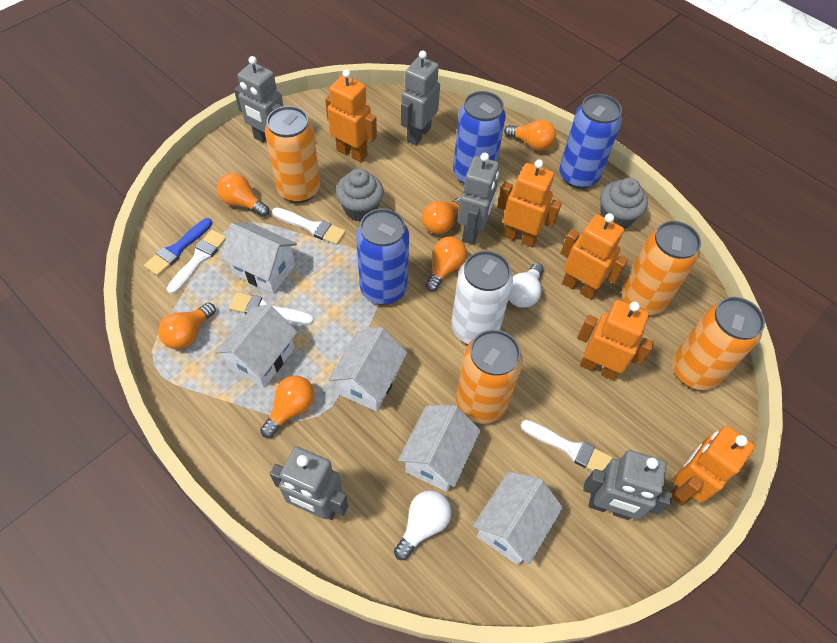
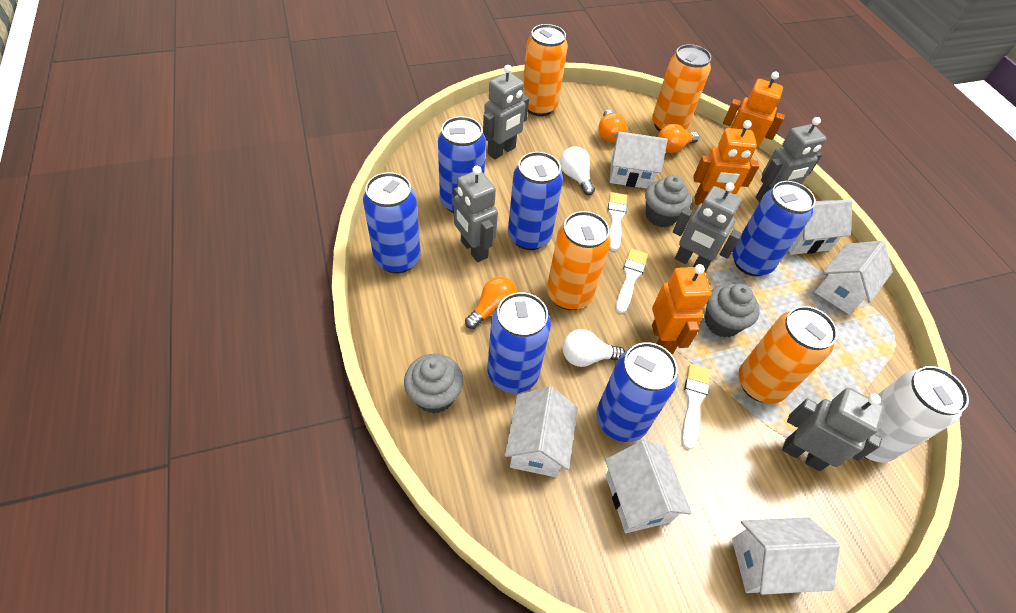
blue brush: 1 -> 0
blue can: 3 -> 6
grey cupcake: 2 -> 3
orange light bulb: 6 -> 3
orange robot: 5 -> 3
white brush: 4 -> 3
white house: 5 -> 6

